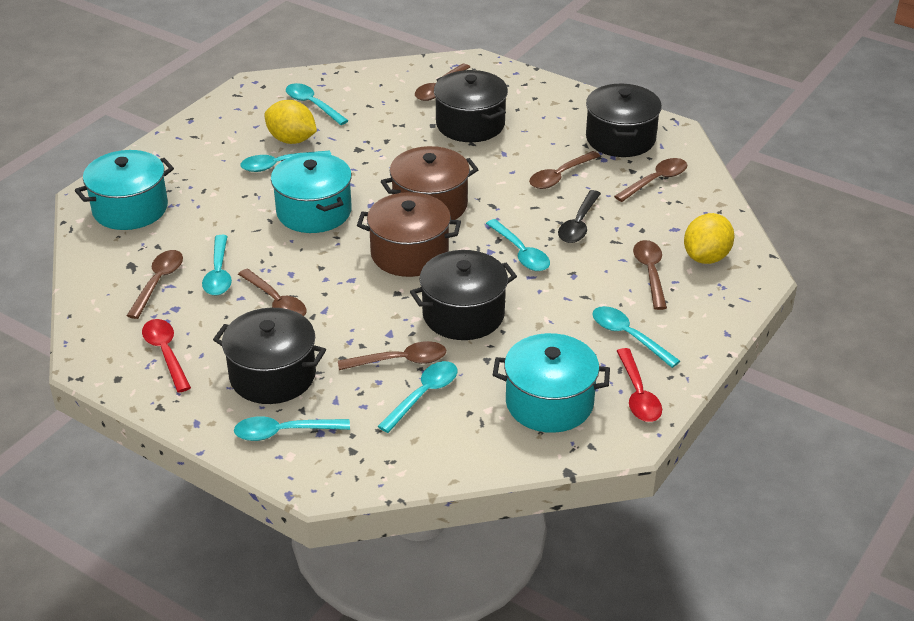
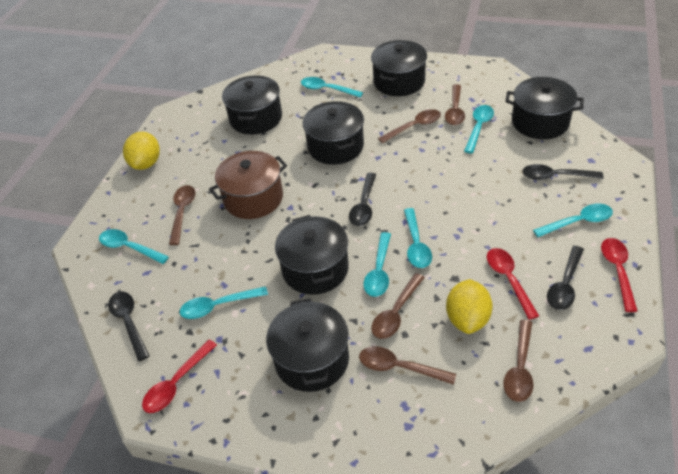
black pot: 4 -> 6
black spoon: 1 -> 4
brown pot: 2 -> 1
brown spoon: 7 -> 6
red spoon: 2 -> 3
turquoise pot: 3 -> 0

